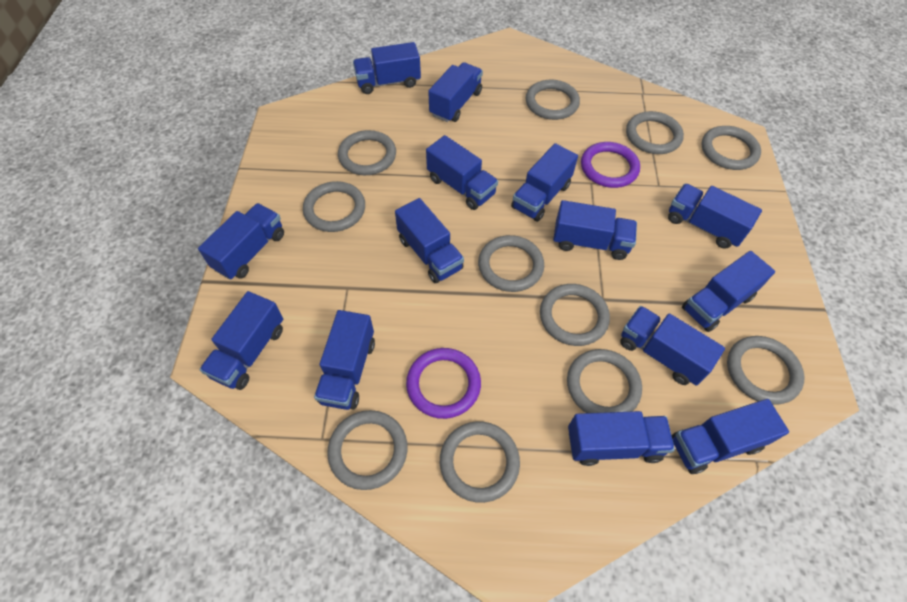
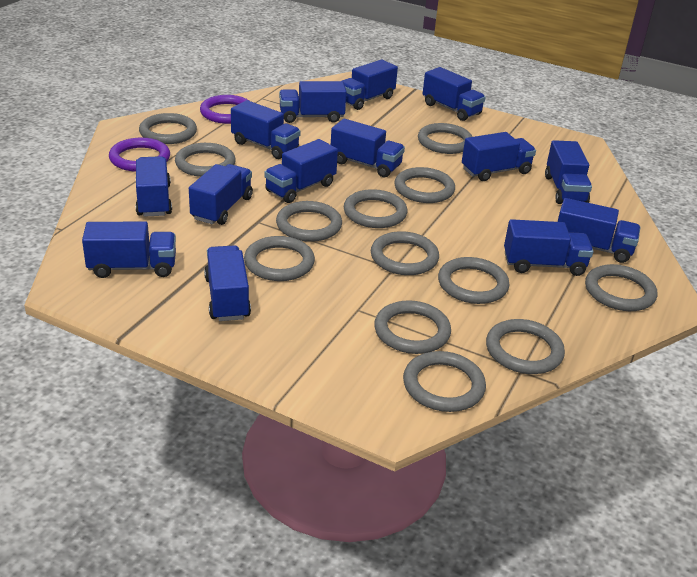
grey ring: 11 -> 13

